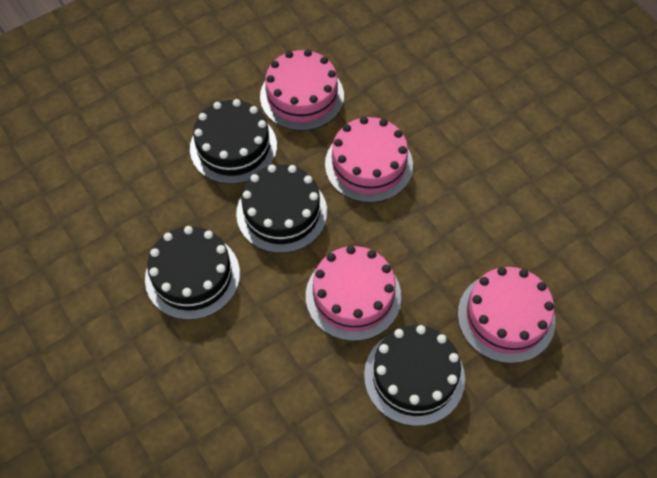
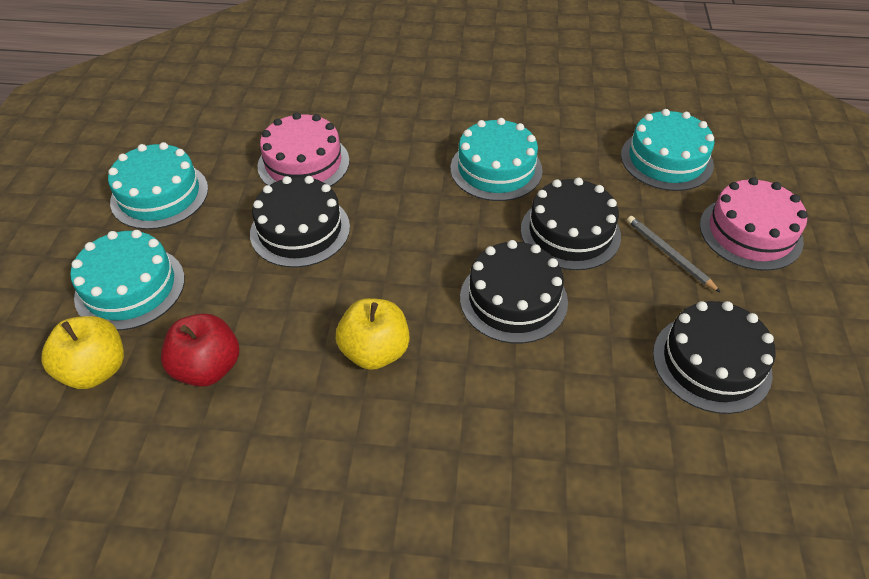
grey pencil: 0 -> 1
pink cake: 4 -> 2
red apple: 0 -> 1
turquoise cake: 0 -> 4
yellow apple: 0 -> 2

